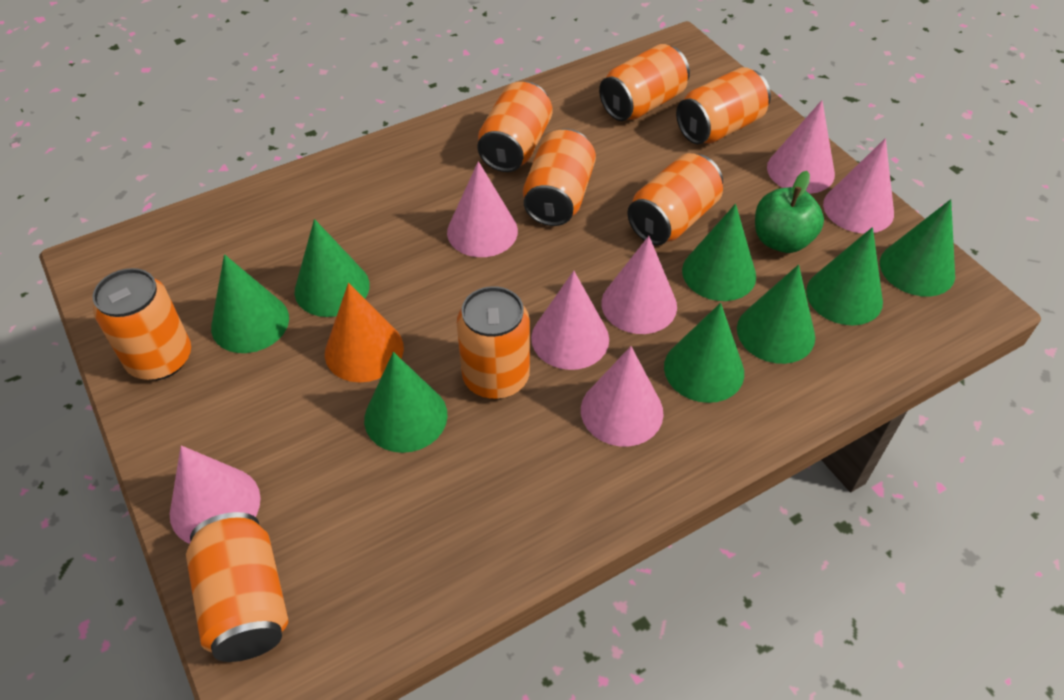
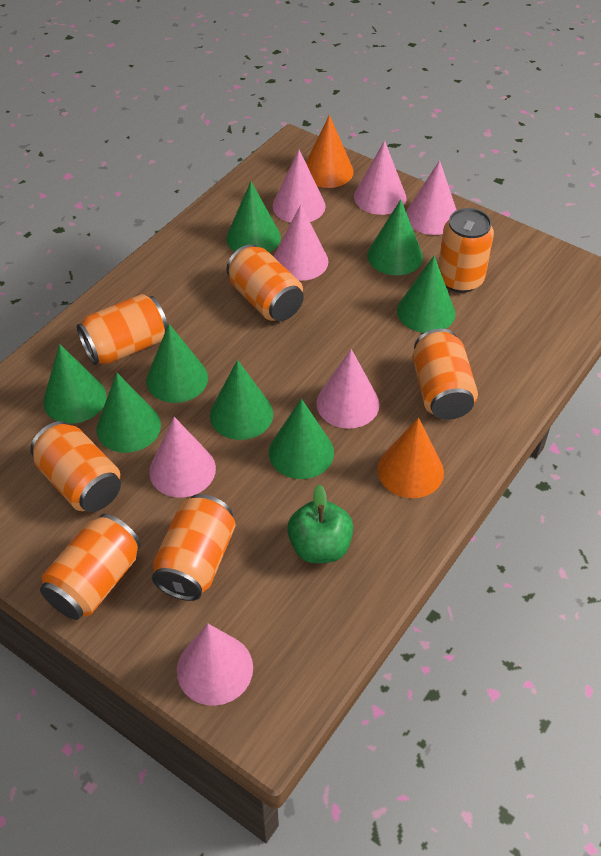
orange can: 8 -> 7
orange cone: 1 -> 2

